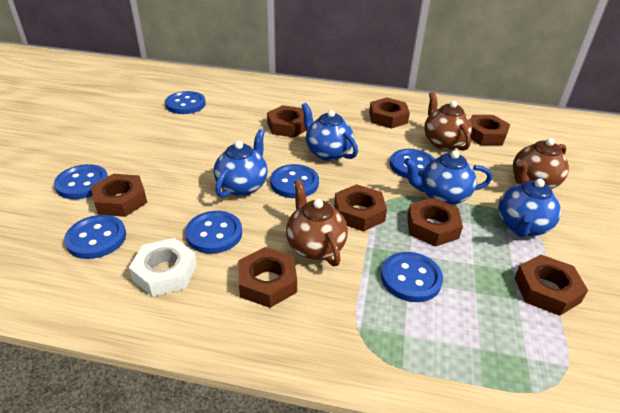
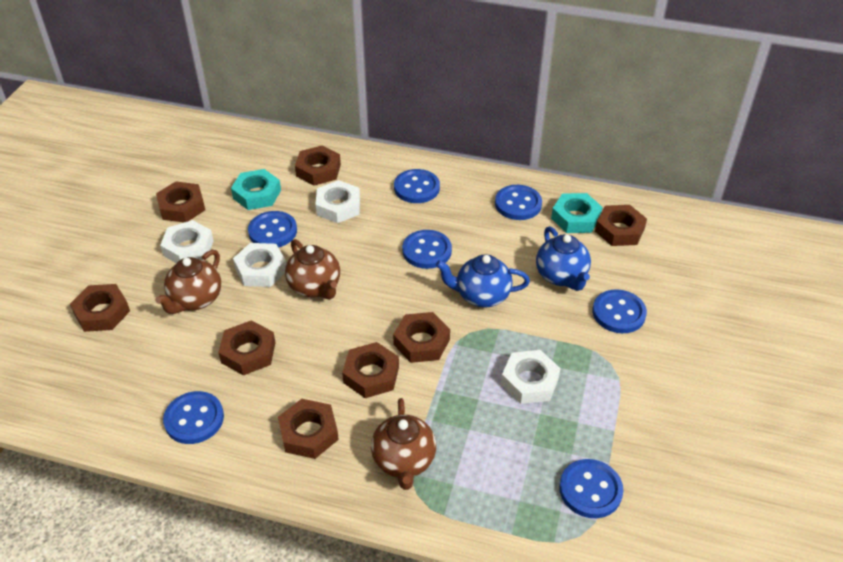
blue teapot: 4 -> 2
turquoise nut: 0 -> 2
white nut: 1 -> 4

